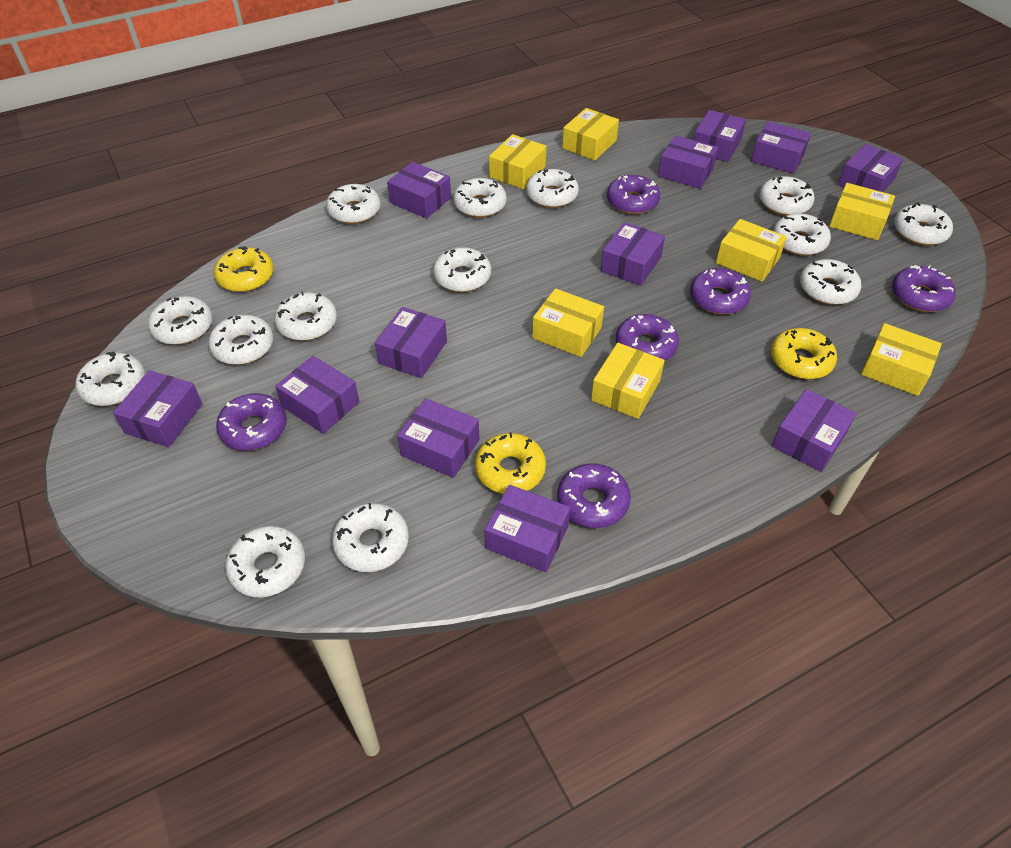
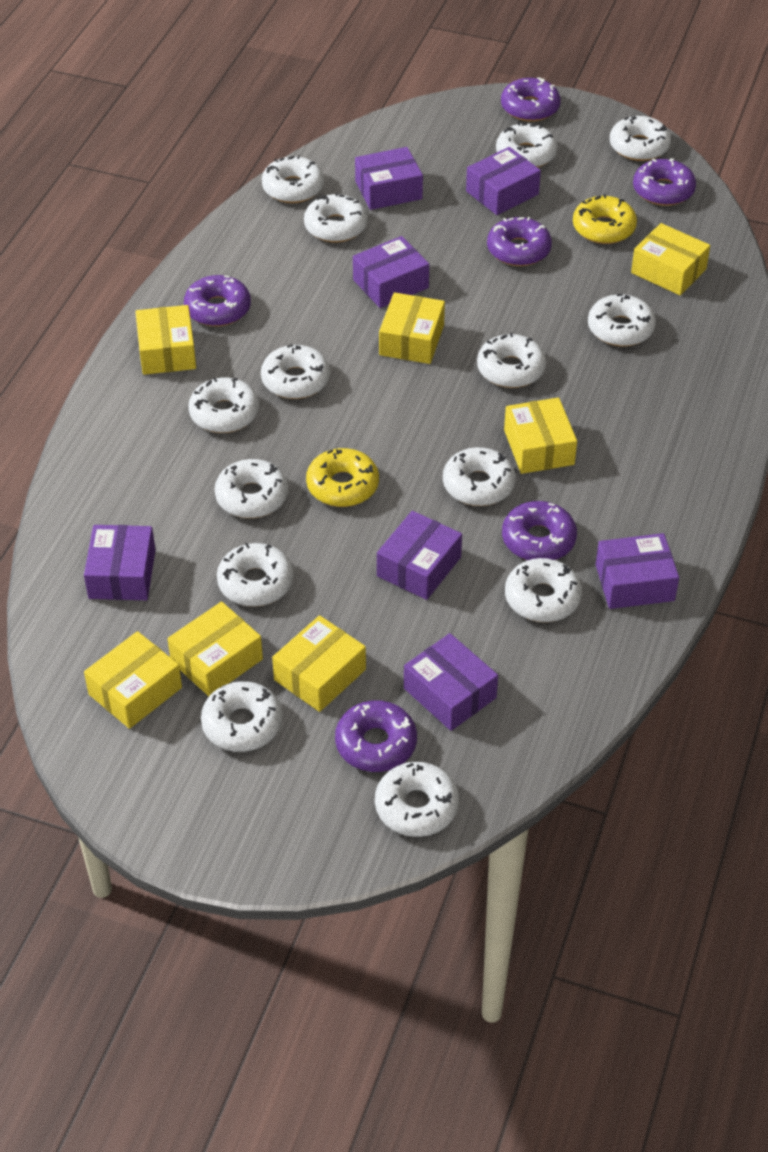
purple box: 12 -> 7
yellow donut: 3 -> 2

